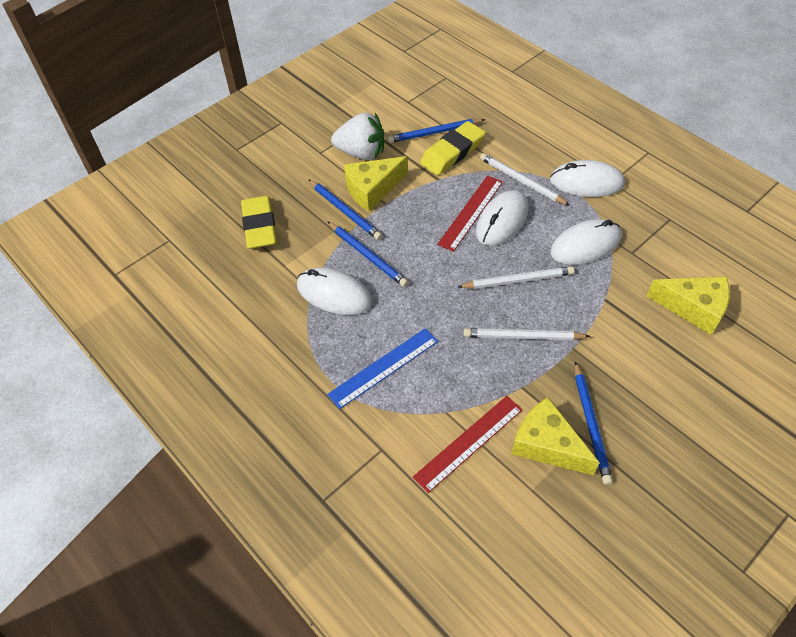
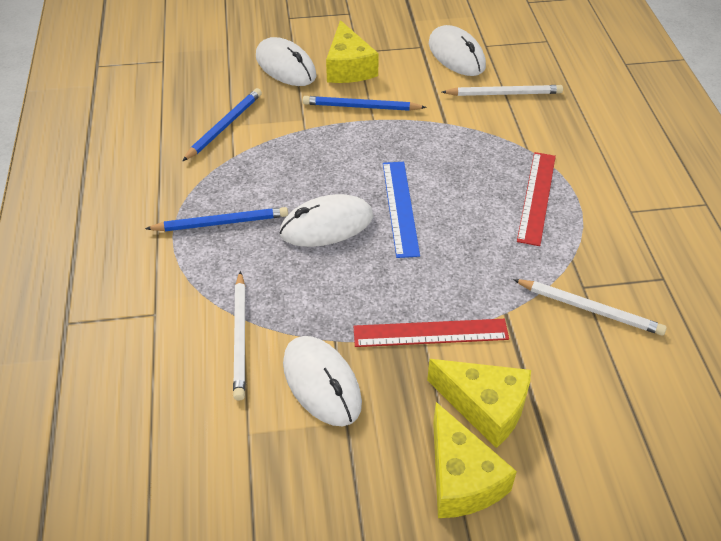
blue pencil: 4 -> 3
white strawberry: 1 -> 0
yellow eraser: 2 -> 0

